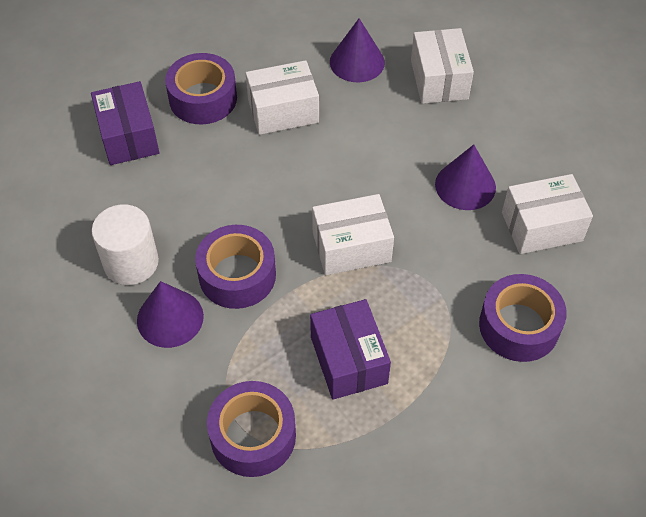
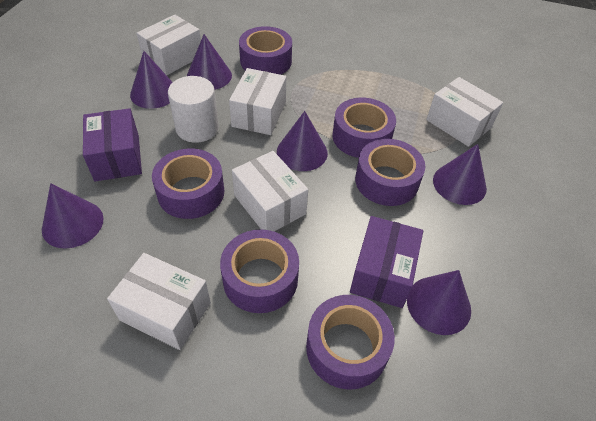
purple cone: 3 -> 6
purple tape: 4 -> 6
white box: 4 -> 5

